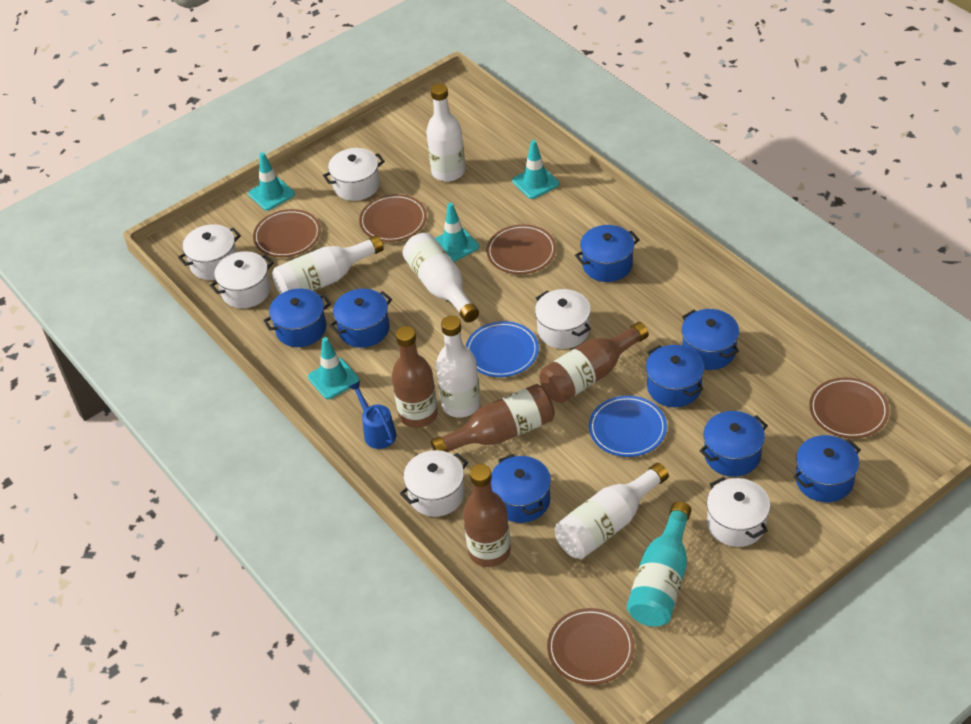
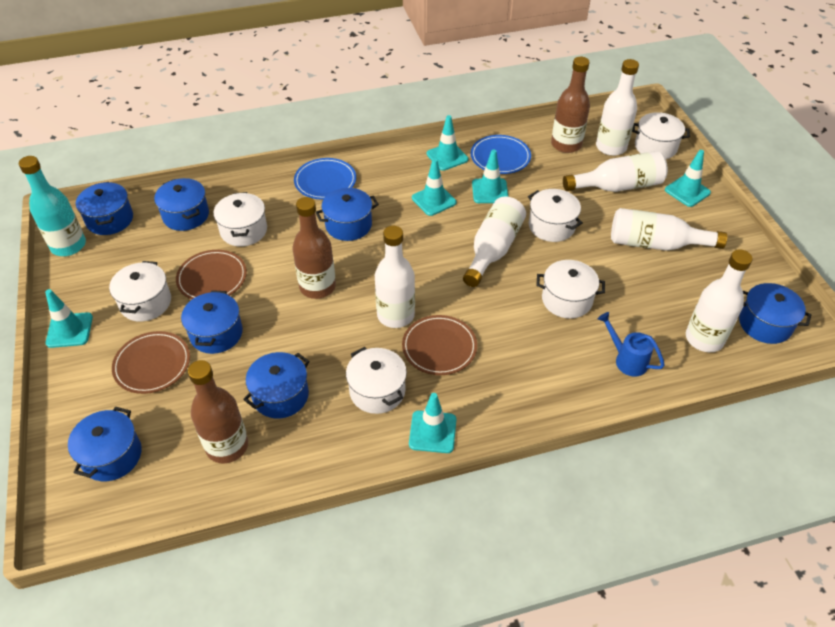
blue pot: 8 -> 7
brown bottle: 4 -> 3
brown plate: 5 -> 3
turquoise traffic cone: 4 -> 6
white bottle: 5 -> 6

